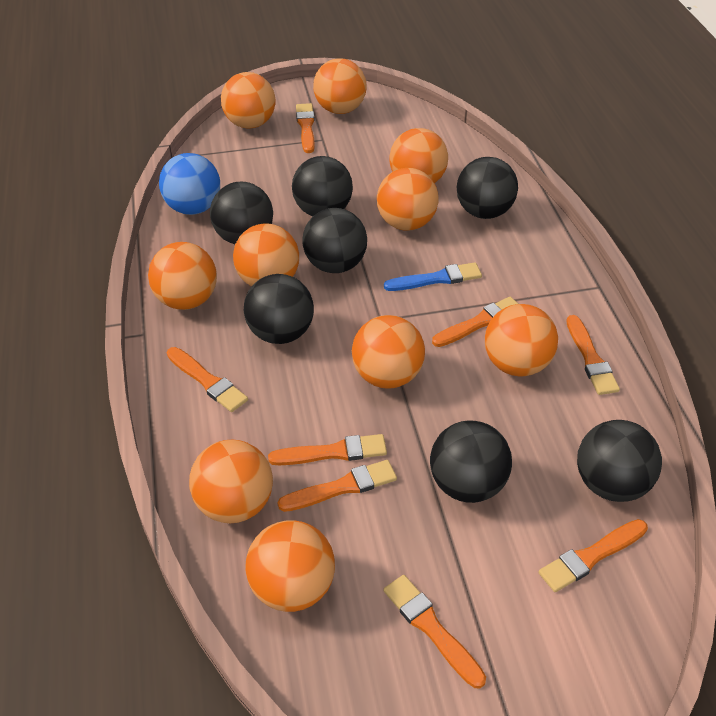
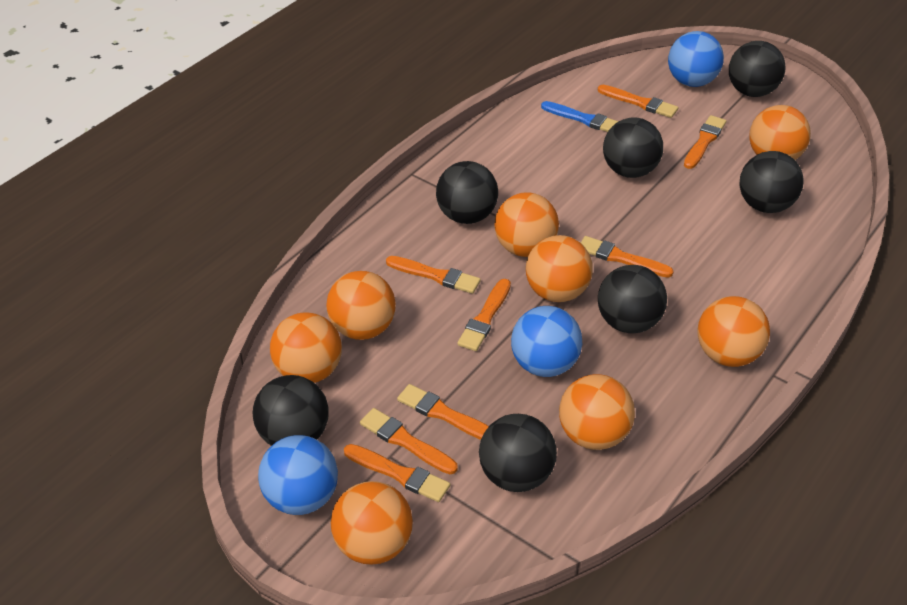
blue ball: 1 -> 3
orange ball: 10 -> 8

